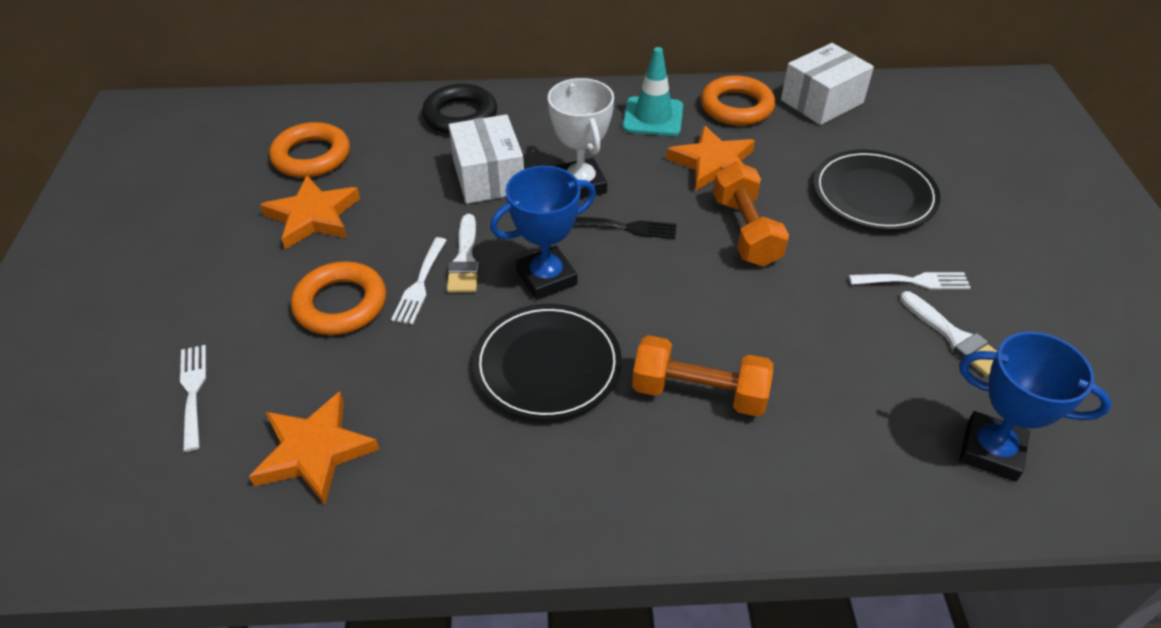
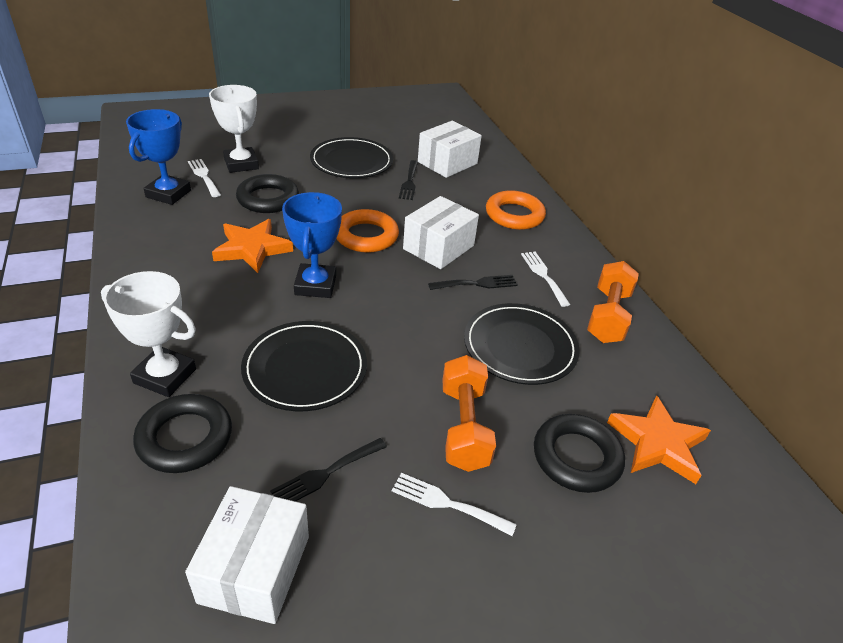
black fork: 1 -> 3
black plate: 2 -> 3
black ring: 1 -> 3
orange ring: 3 -> 2
orange star: 3 -> 2
turquoise traffic cone: 1 -> 0
white box: 2 -> 3
white brush: 2 -> 0
white trophy: 1 -> 2

